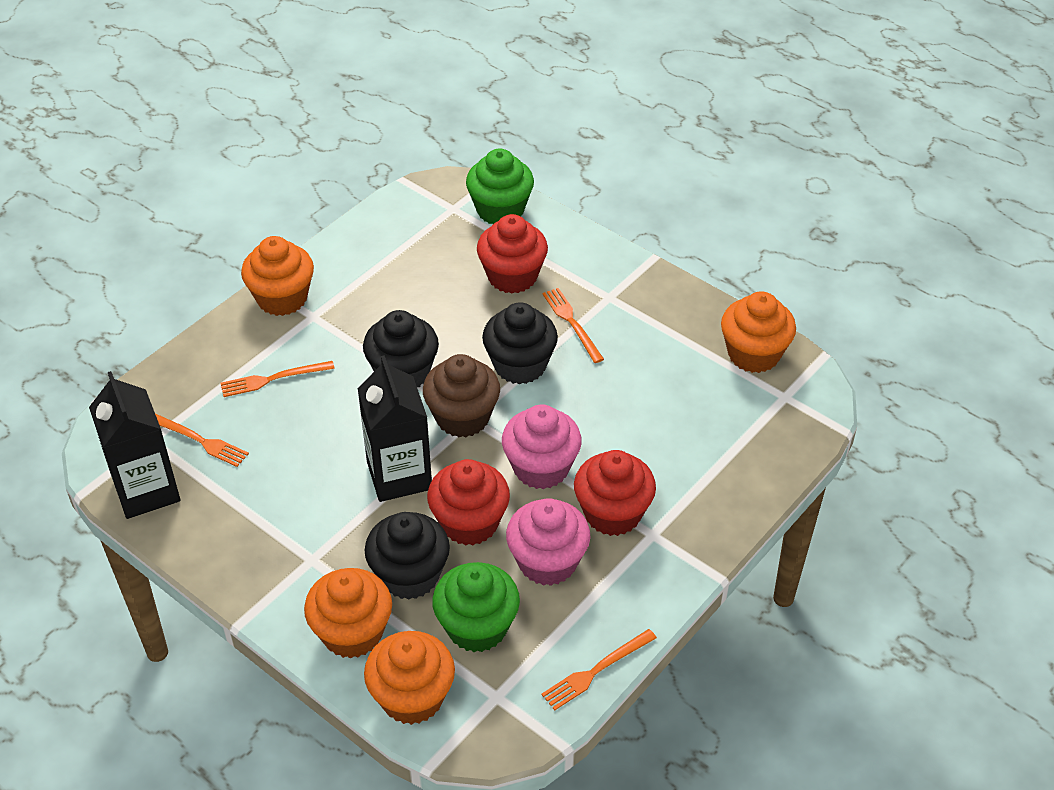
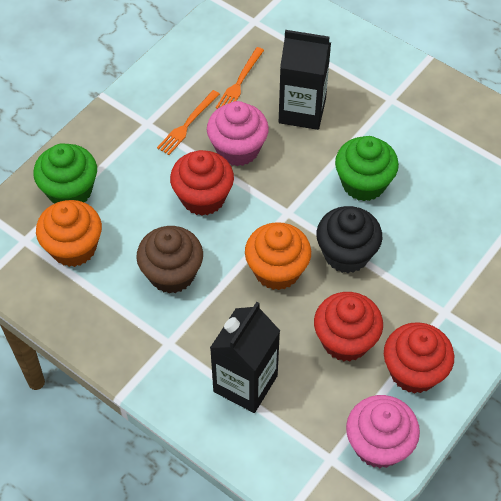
black cupcake: 3 -> 1
orange cupcake: 4 -> 2
orange fork: 4 -> 2

